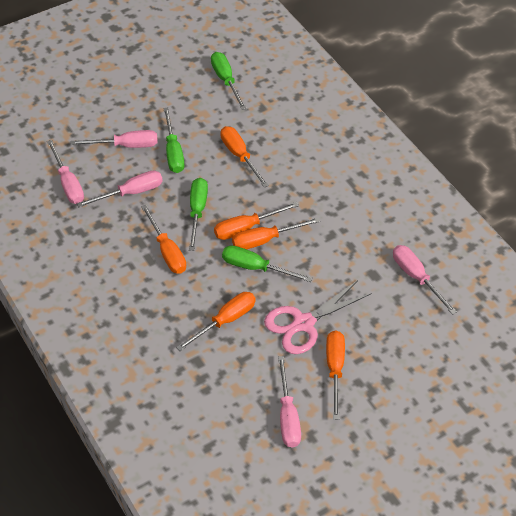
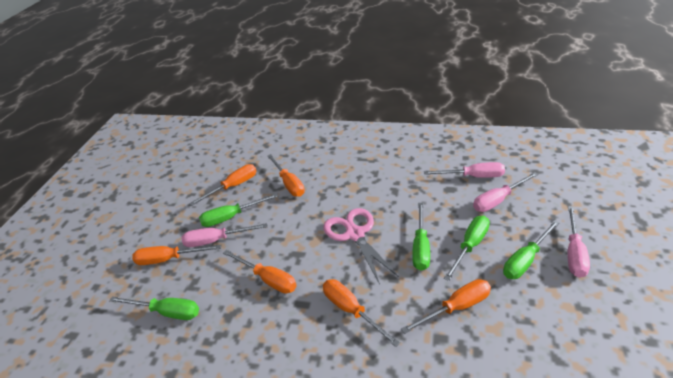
green screwdriver: 4 -> 5
pink screwdriver: 5 -> 4

